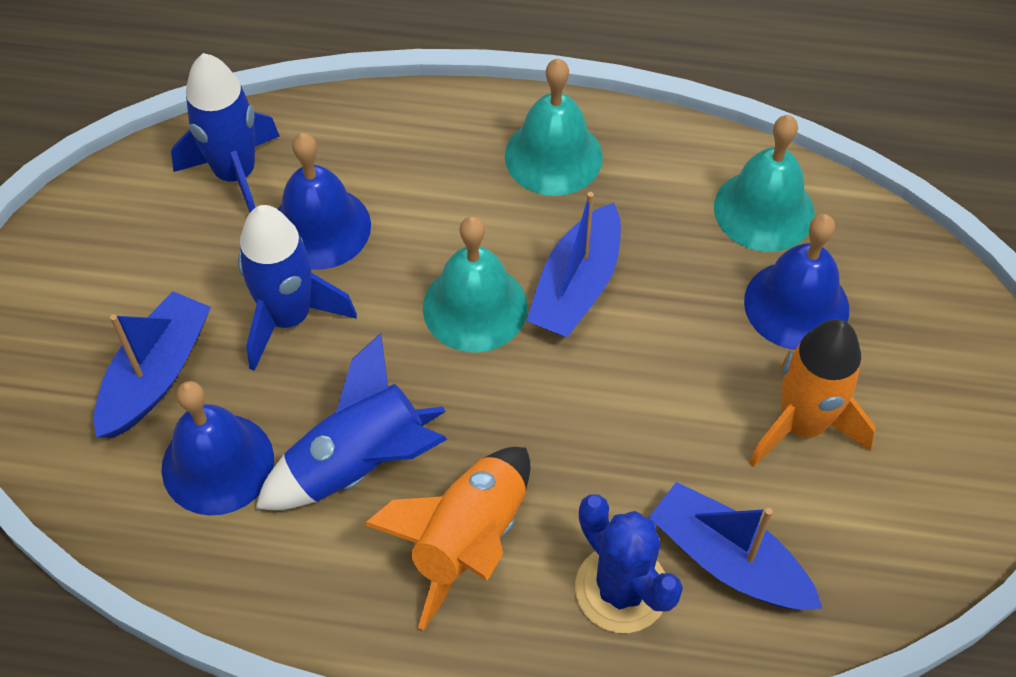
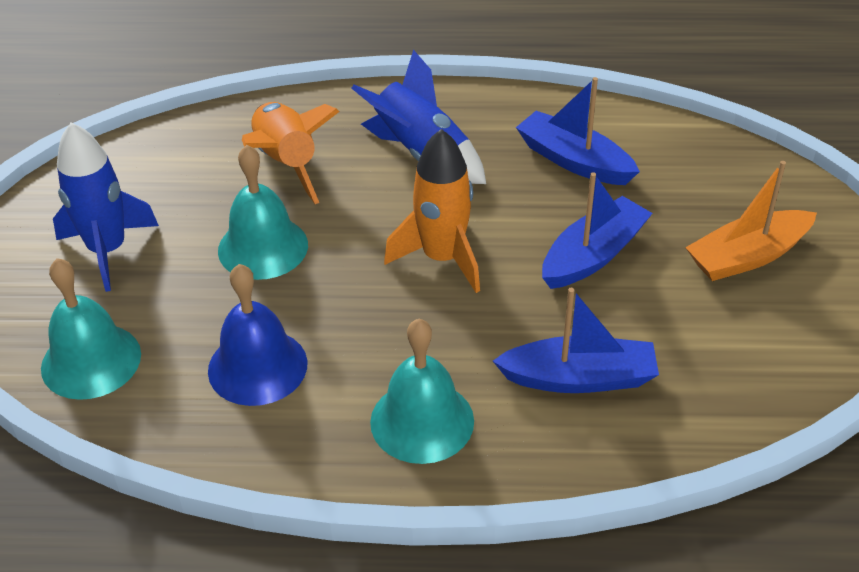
blue bell: 3 -> 1
blue cactus: 1 -> 0
blue rocket: 3 -> 2
orange boat: 0 -> 1

